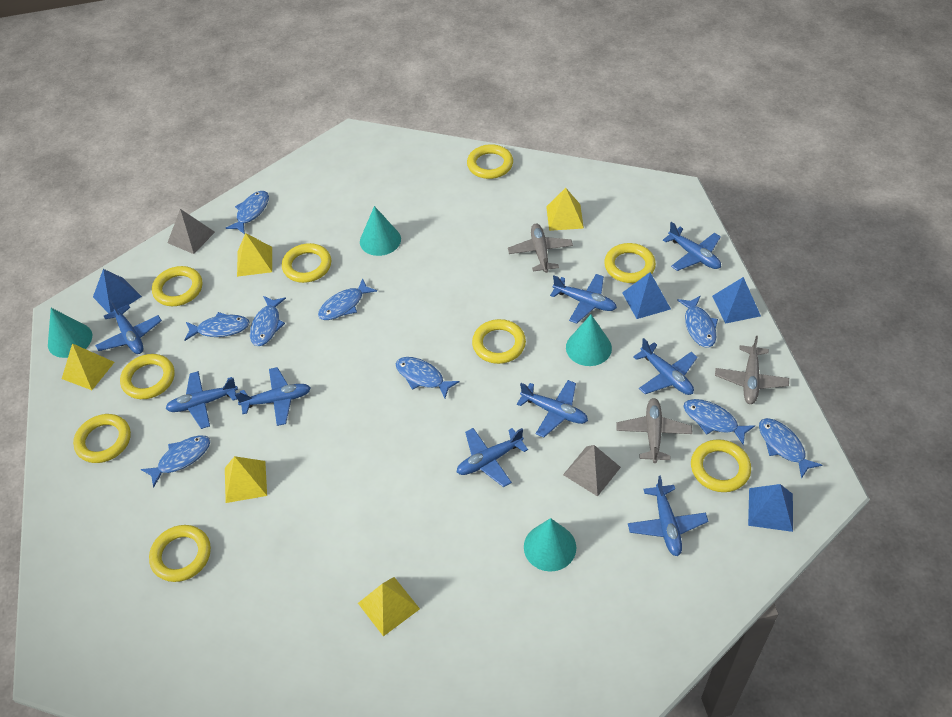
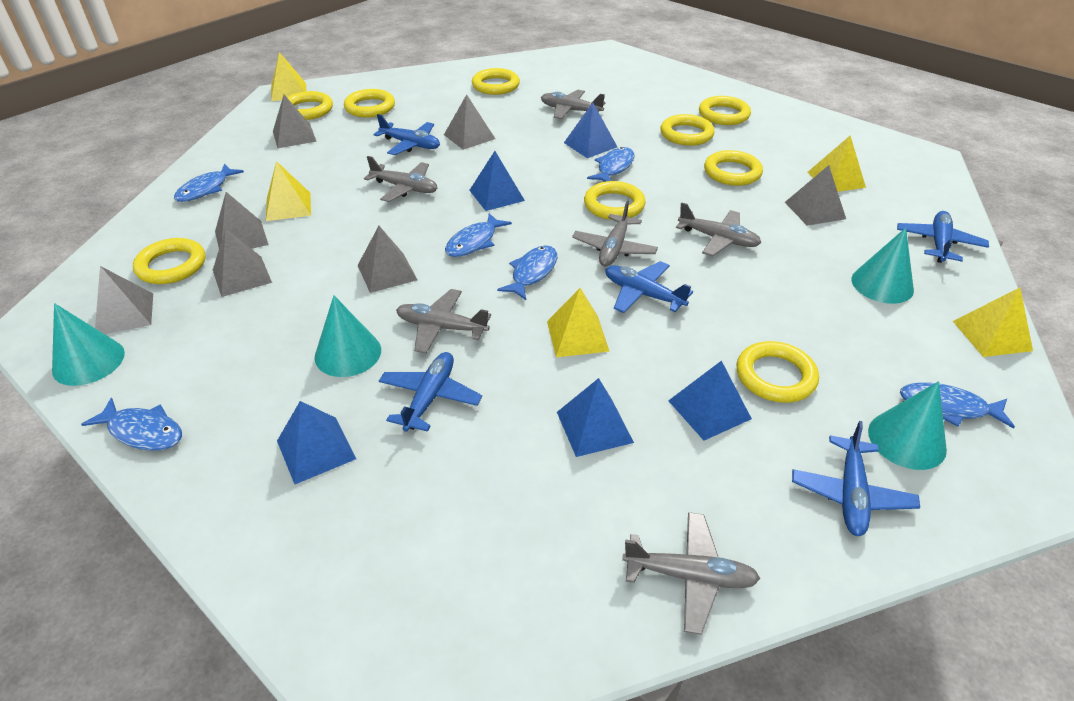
blue fish: 9 -> 6
blue plane: 9 -> 5
blue pyramid: 4 -> 5
grey plane: 3 -> 6
grey pyramid: 2 -> 7

